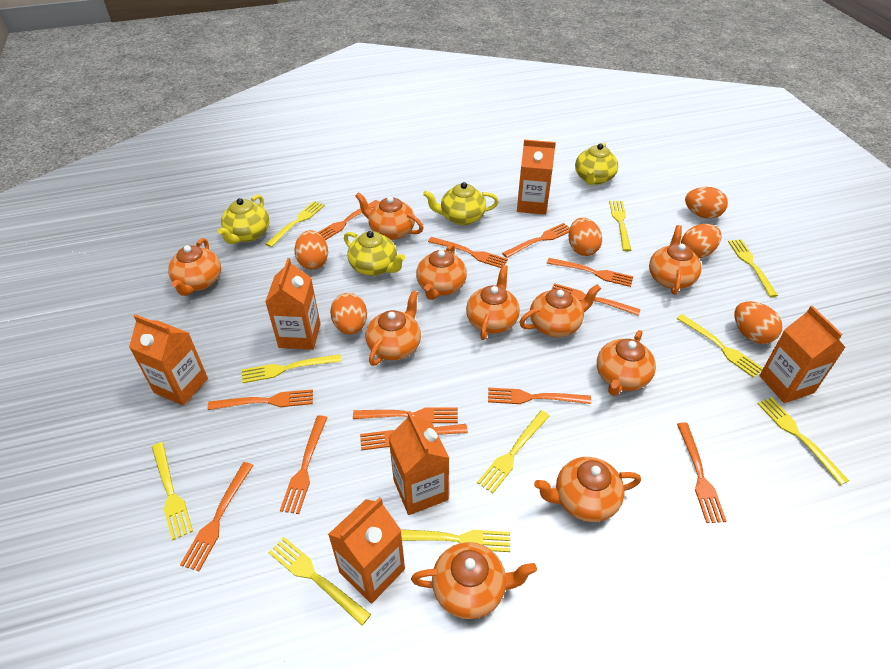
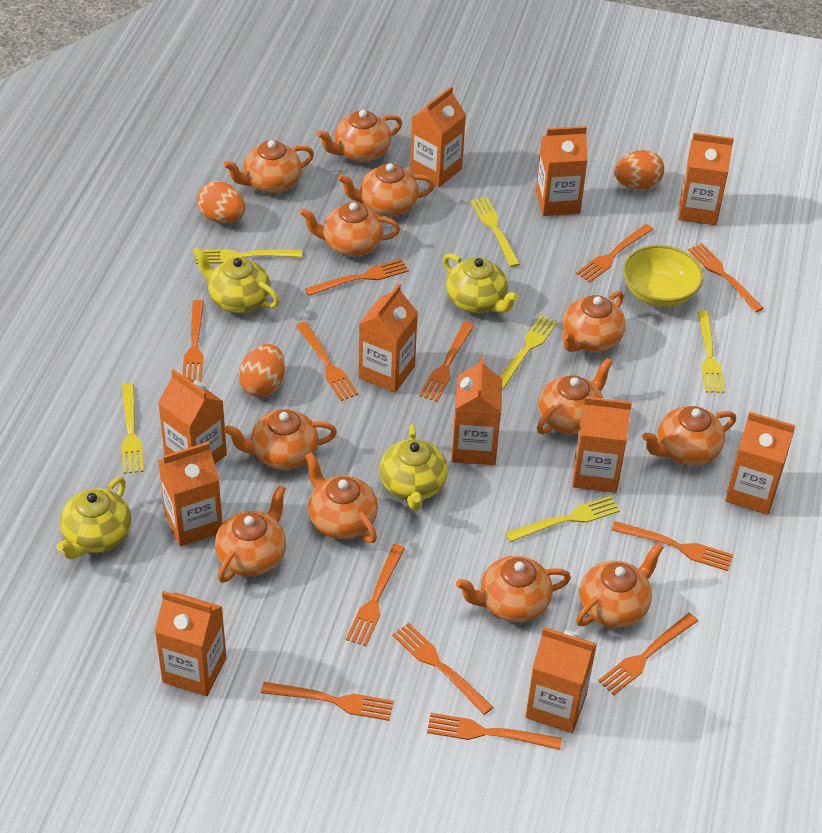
orange carton: 6 -> 11
orange egg: 6 -> 3
orange teapot: 10 -> 12
yellow bowl: 0 -> 1
yellow fork: 10 -> 6

